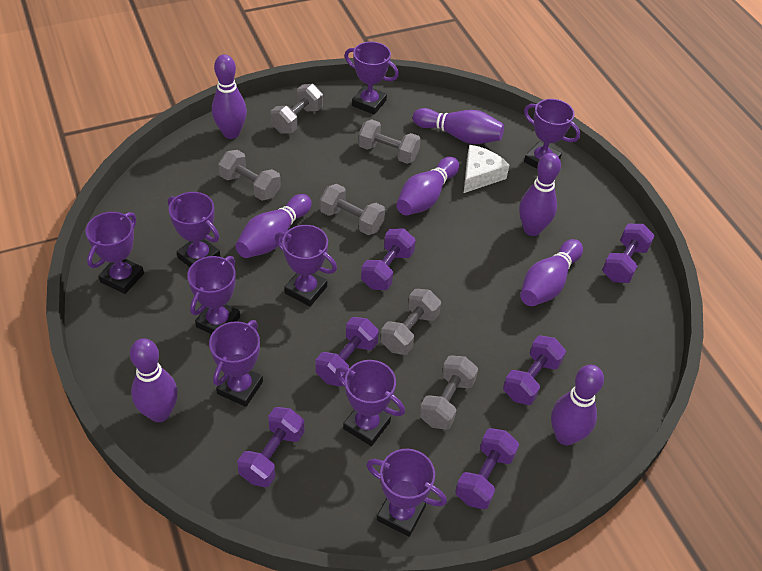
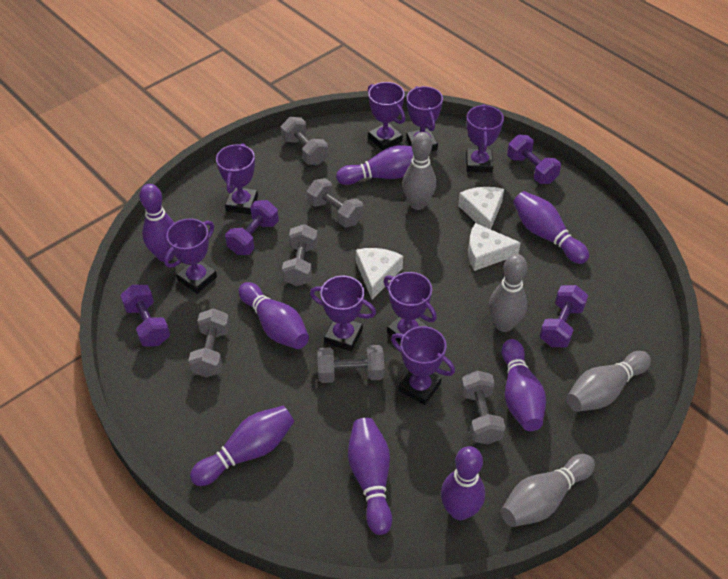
grey bowling pin: 0 -> 4
purple dumbbell: 6 -> 4
purple trophy: 9 -> 8
white cheese: 1 -> 3

